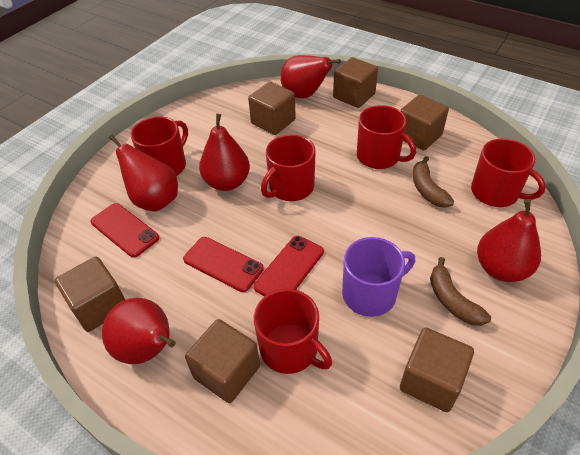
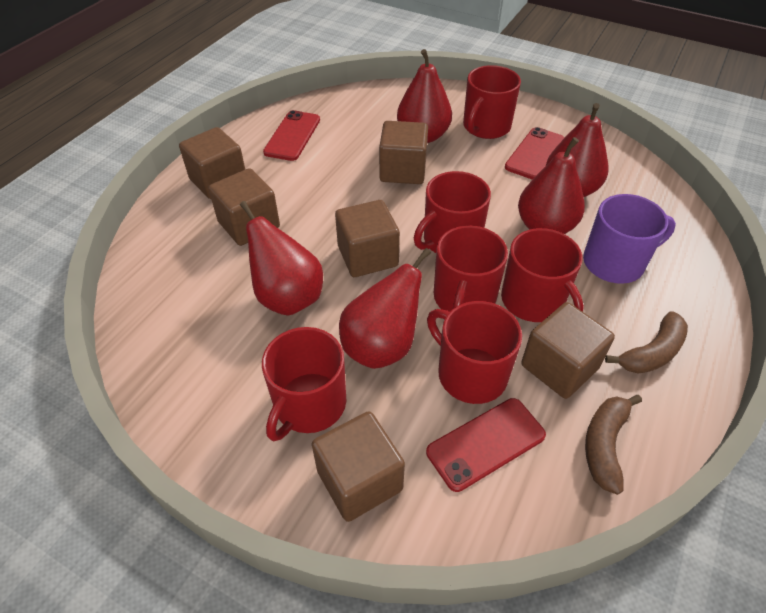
red mug: 5 -> 6

